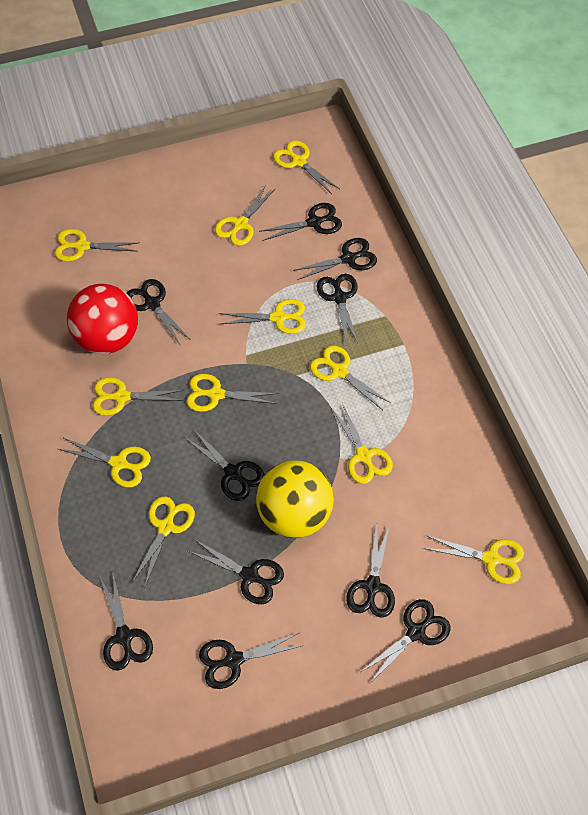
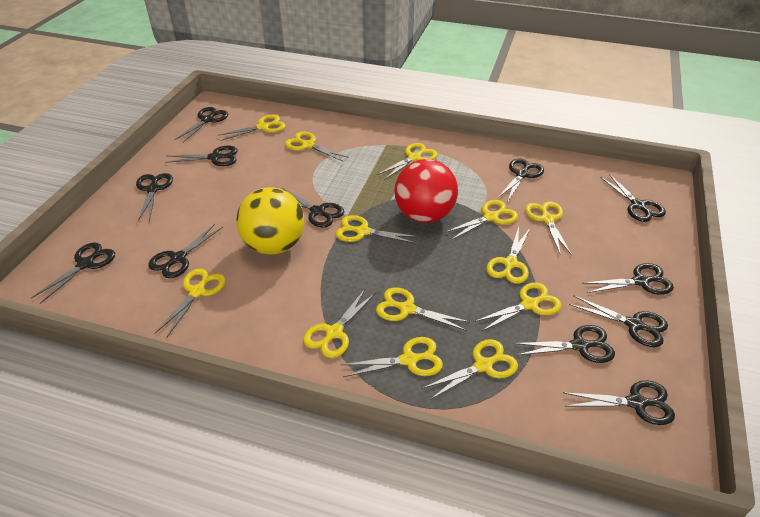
black scissors: 10 -> 12
yellow scissors: 11 -> 13

